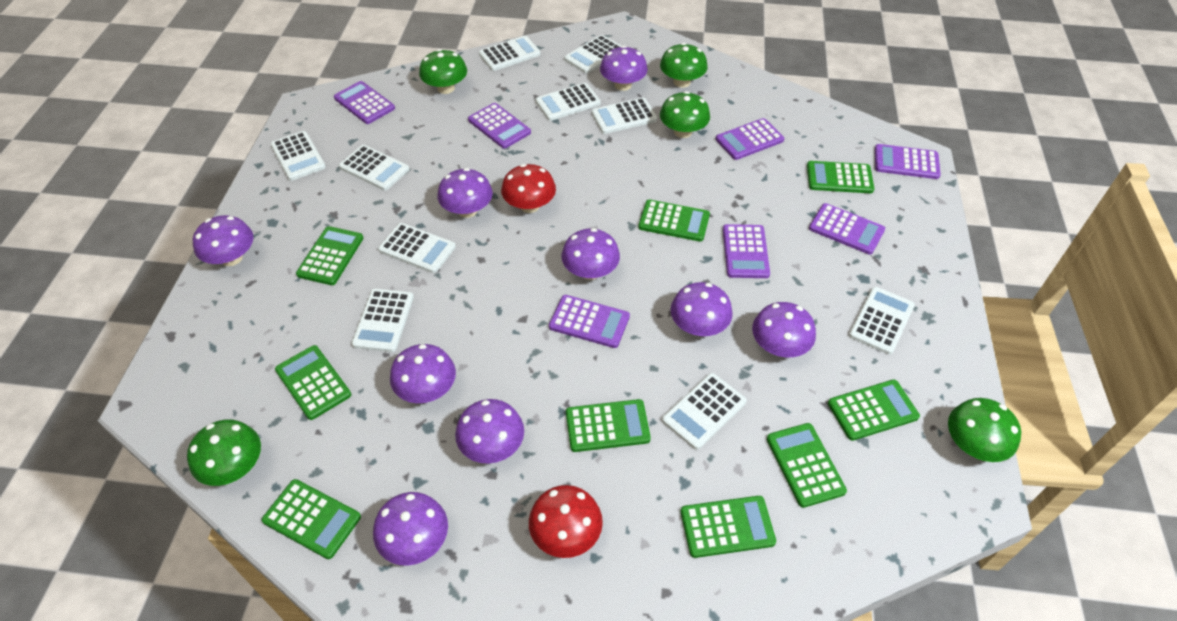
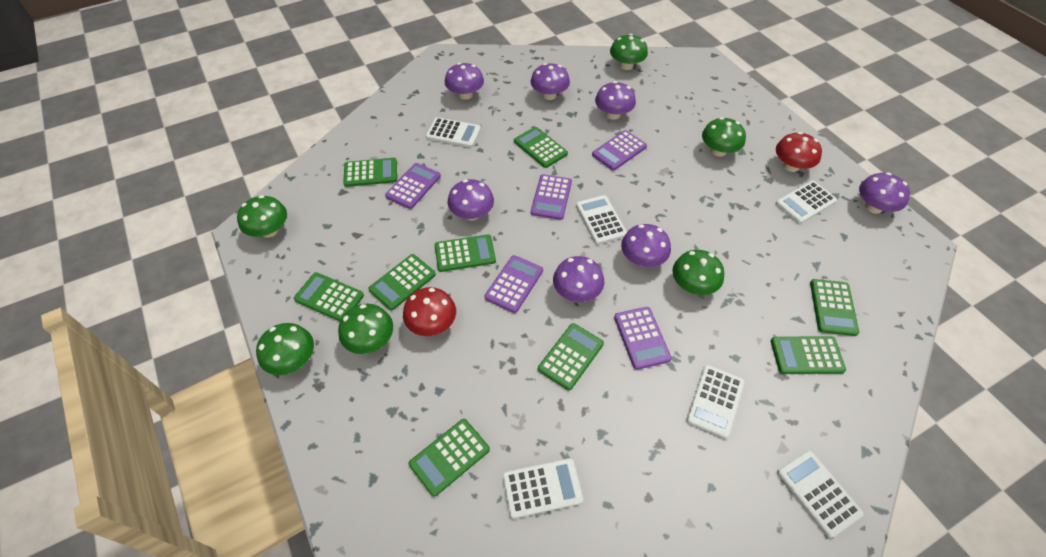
green mushroom: 5 -> 6
purple calculator: 7 -> 5
purple mushroom: 9 -> 7
white calculator: 10 -> 6

